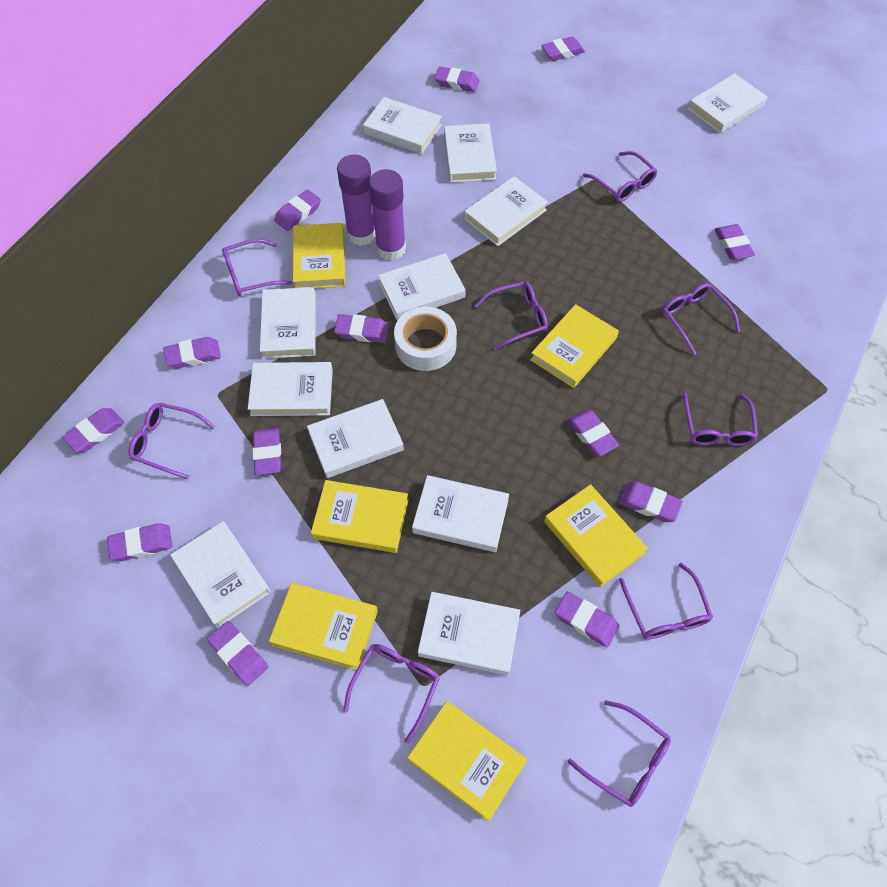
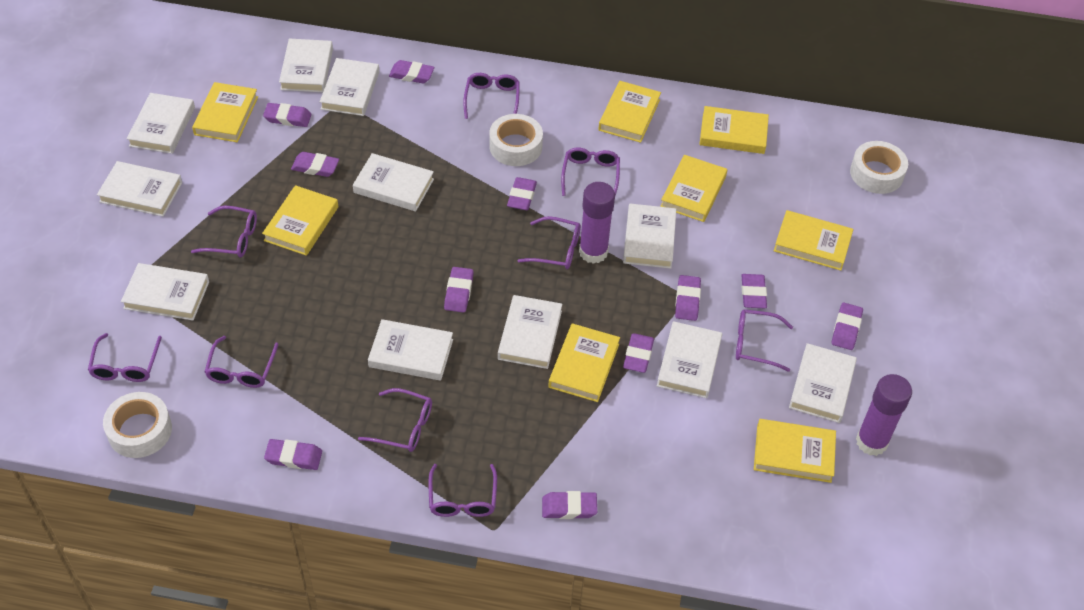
purple eraser: 13 -> 11
white tape: 1 -> 3
yellow book: 6 -> 8

